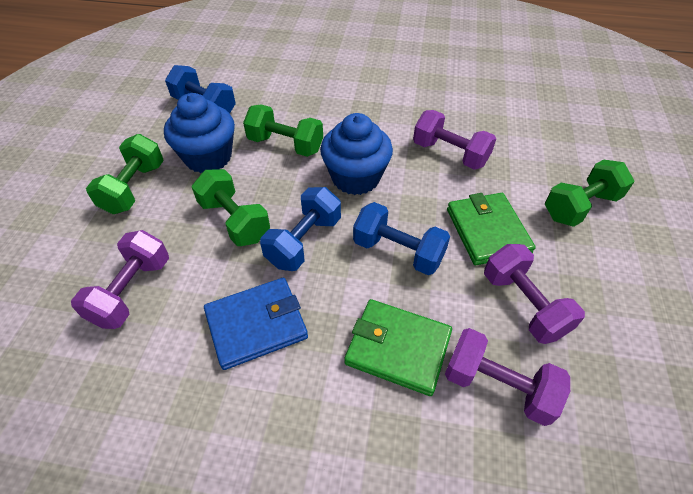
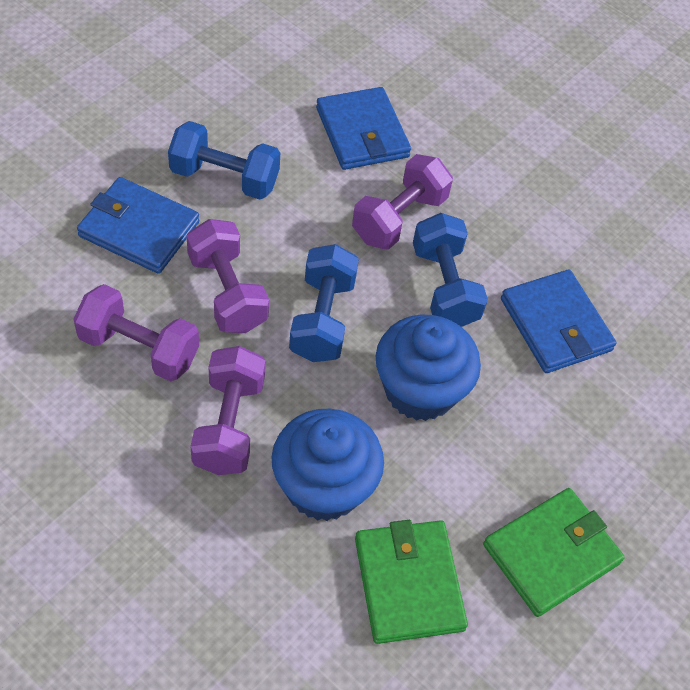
blue wallet: 1 -> 3
green dumbbell: 4 -> 0

